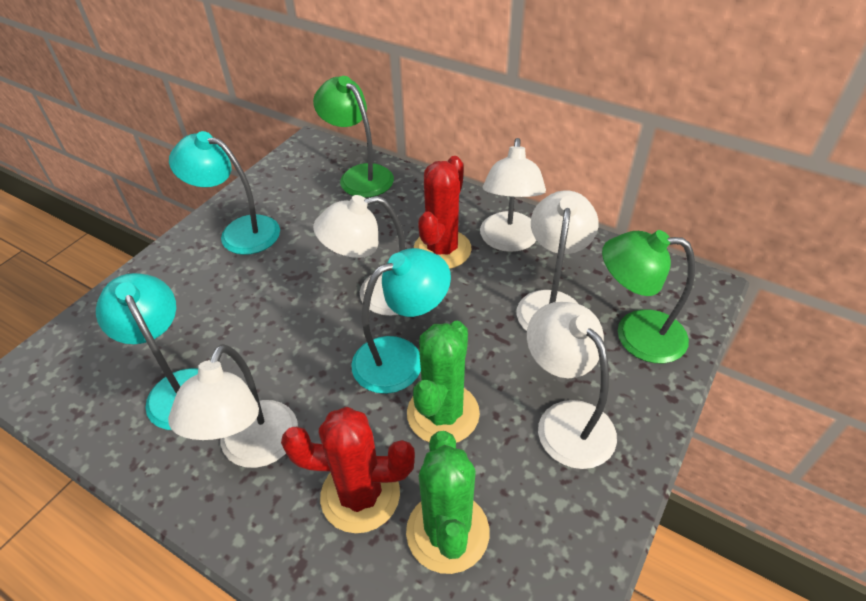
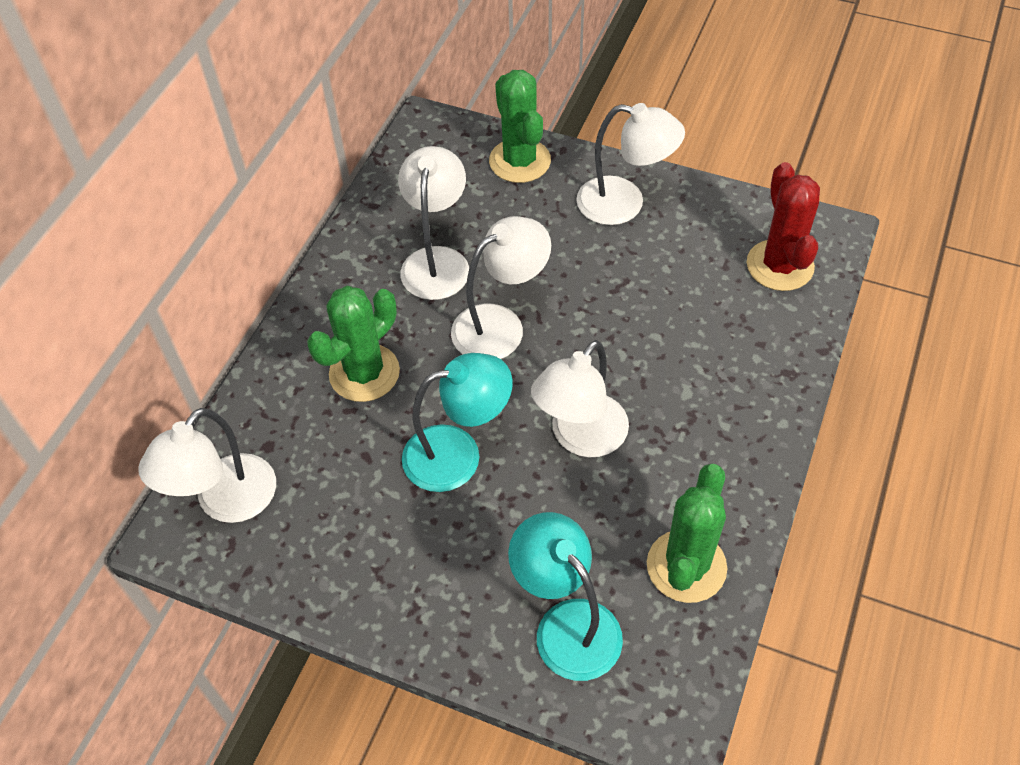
green cactus: 2 -> 3
green lamp: 2 -> 0
red cactus: 2 -> 1
turquoise lamp: 3 -> 2

